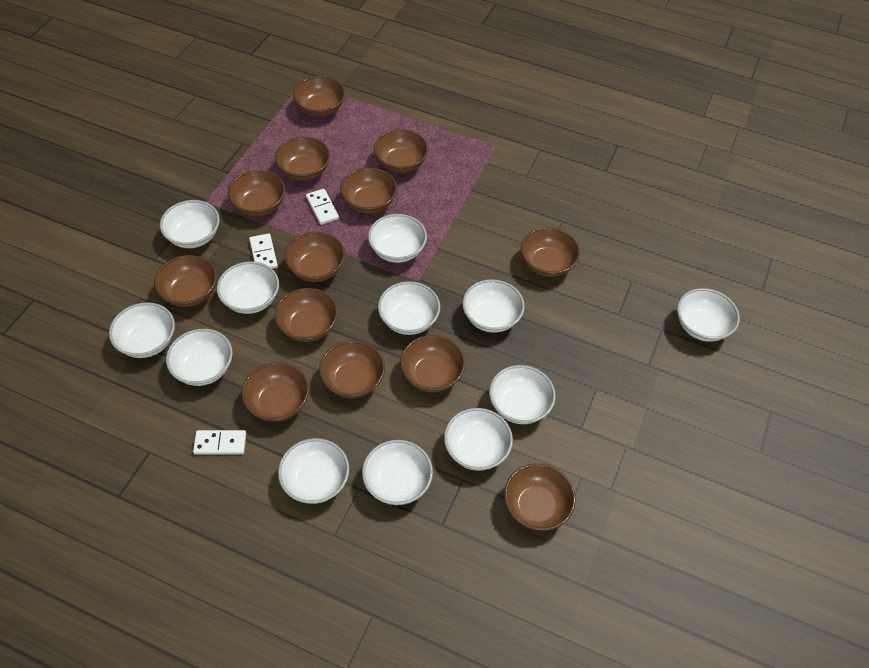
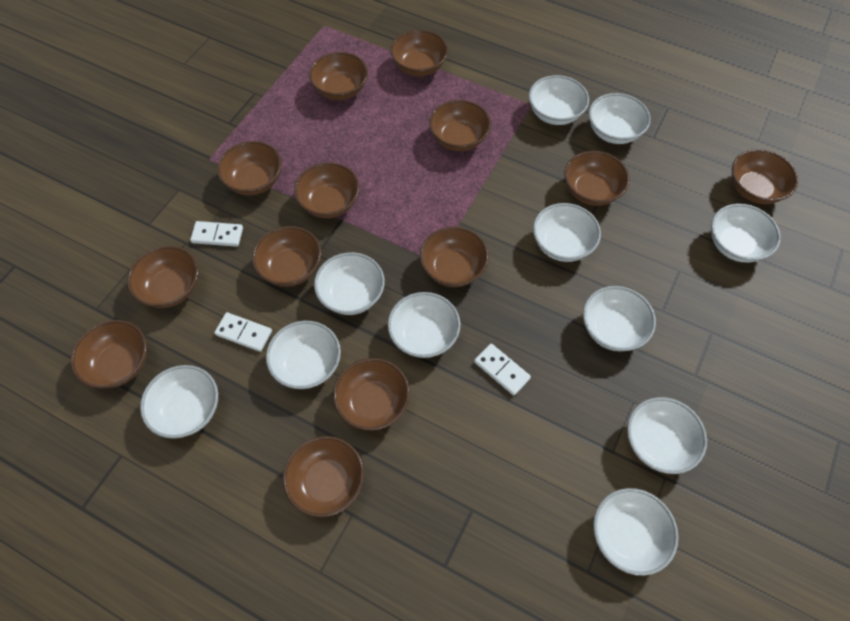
white bowl: 12 -> 11

